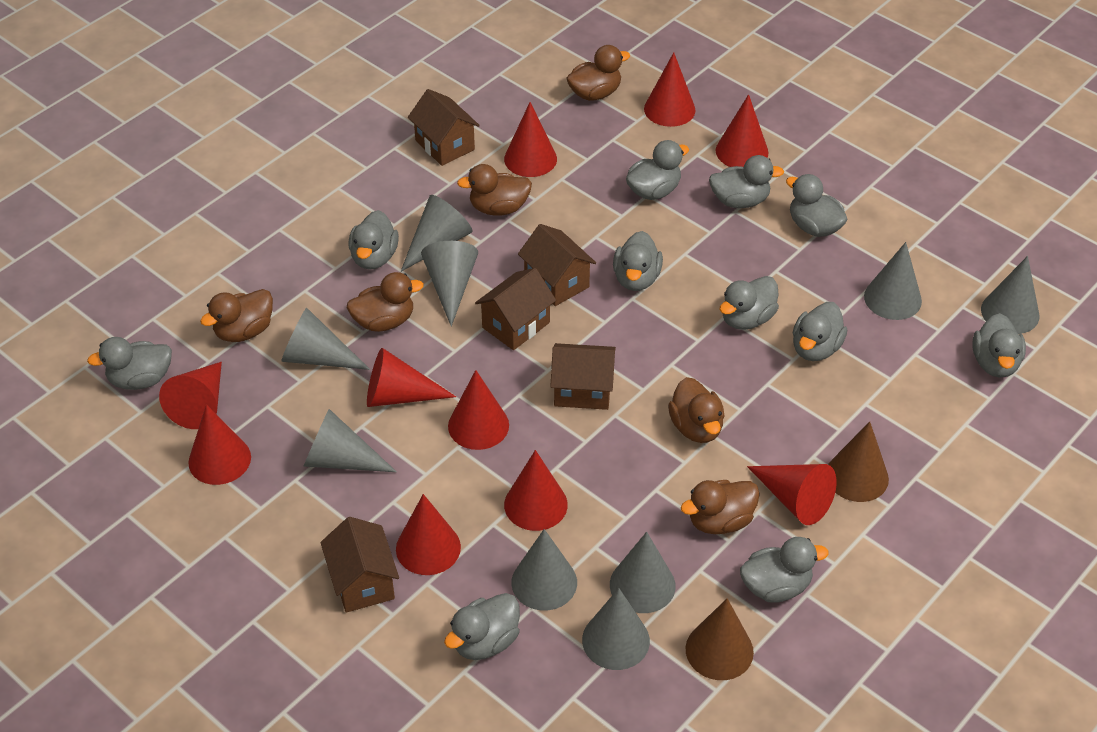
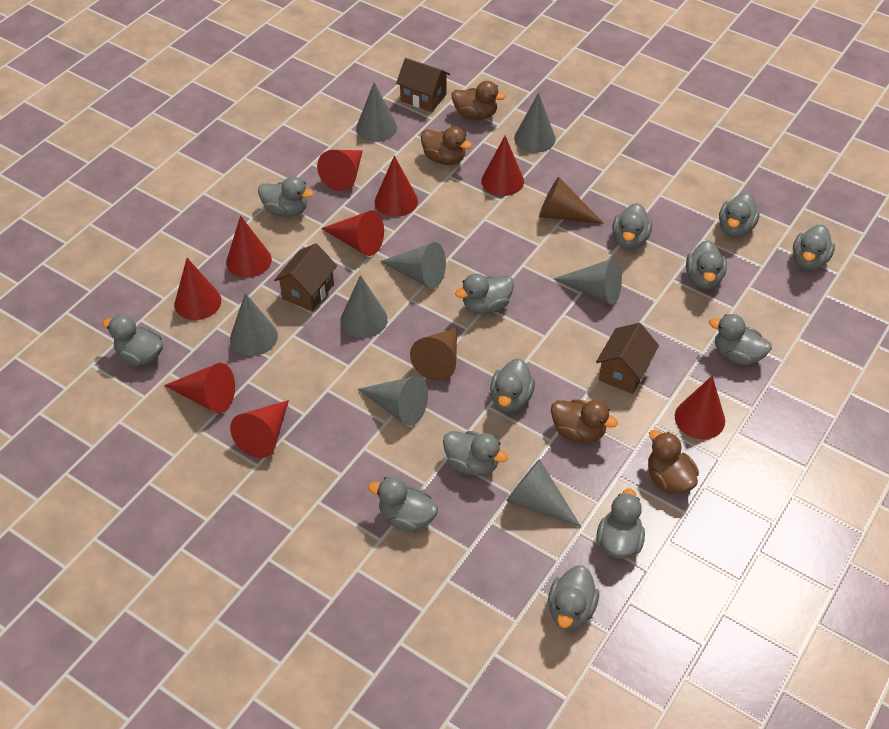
brown duck: 6 -> 4
brown house: 5 -> 3
grey cone: 9 -> 8
grey duck: 11 -> 13
red cone: 10 -> 9

